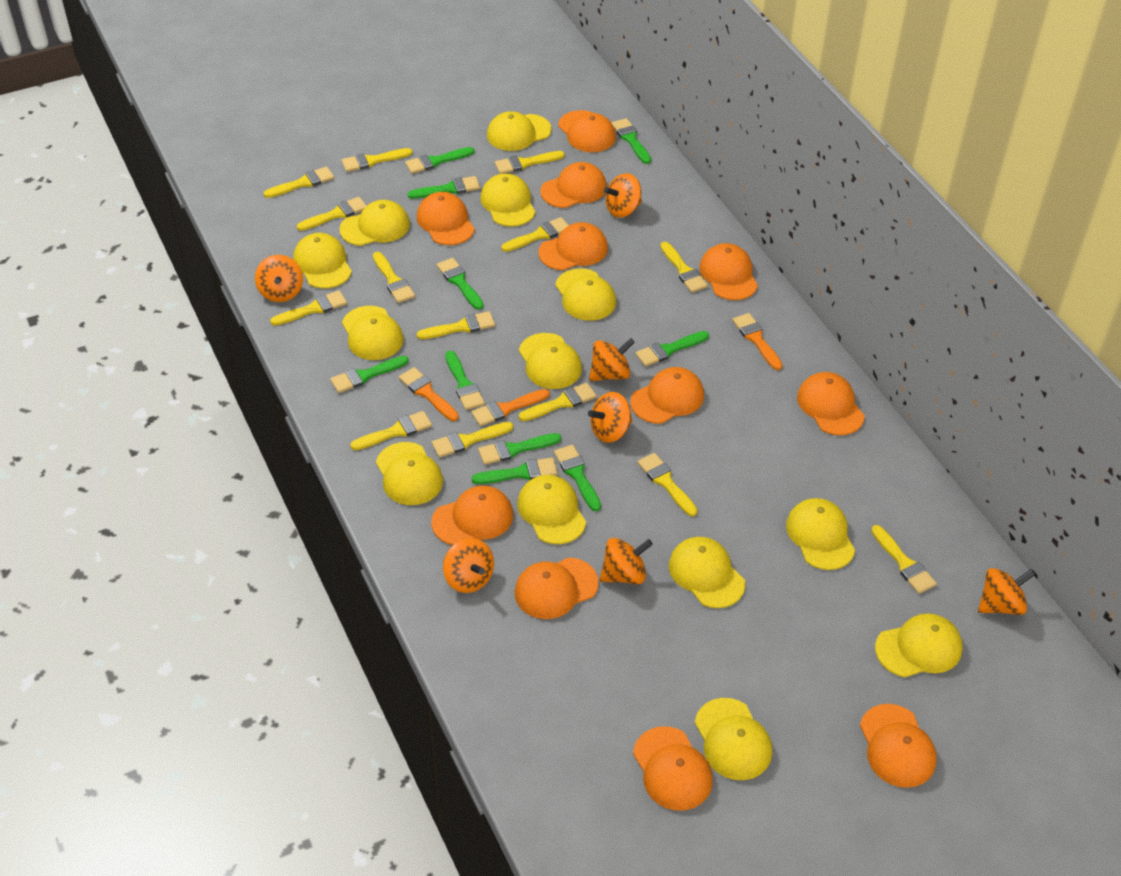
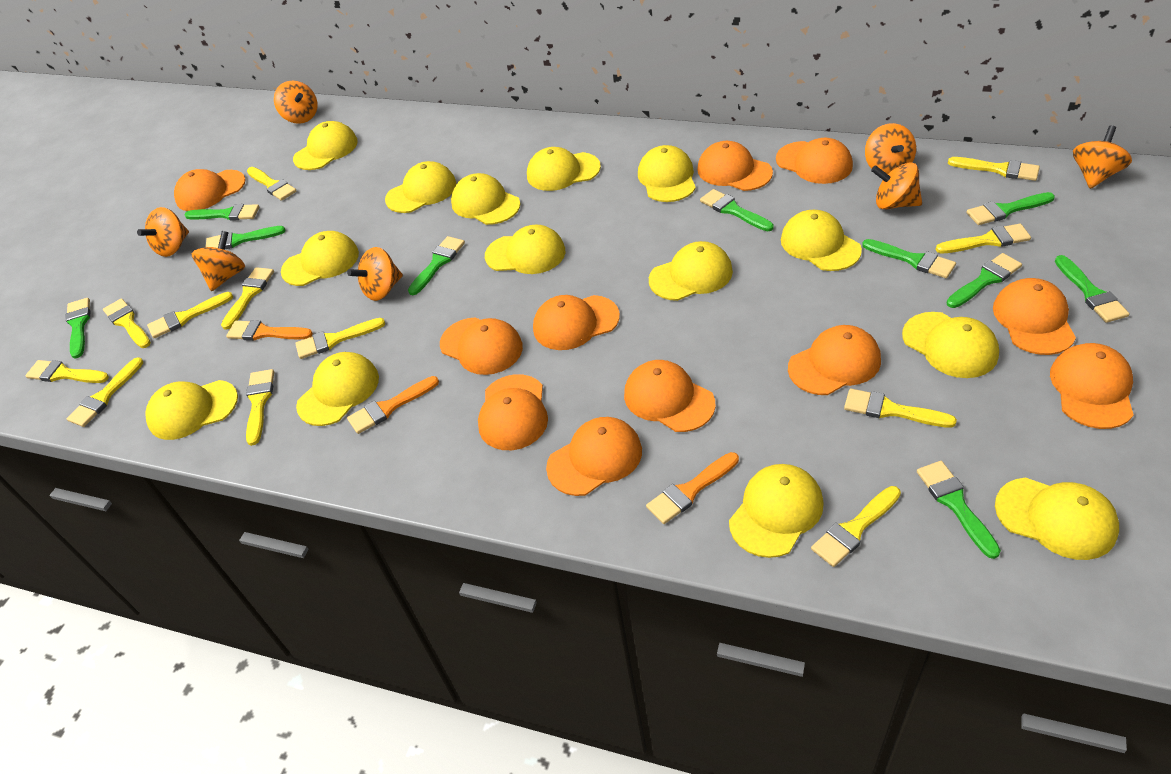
yellow brush: 14 -> 12
yellow cap: 13 -> 14

